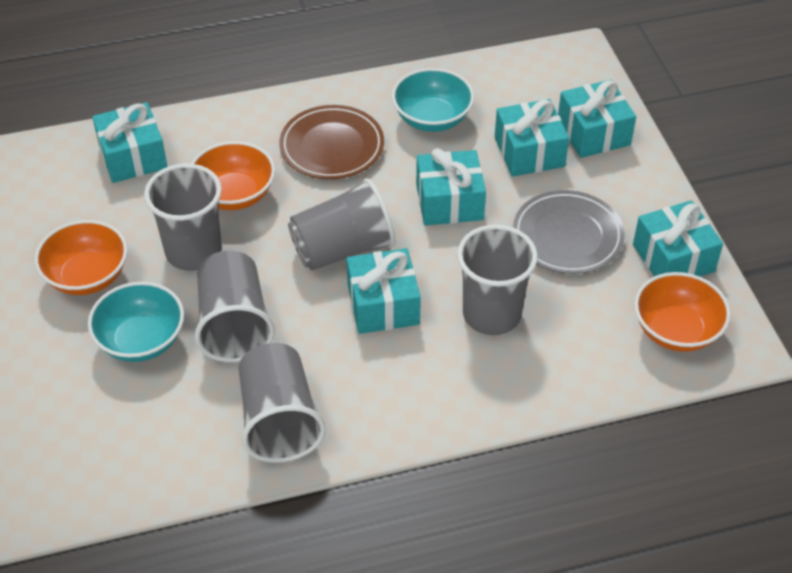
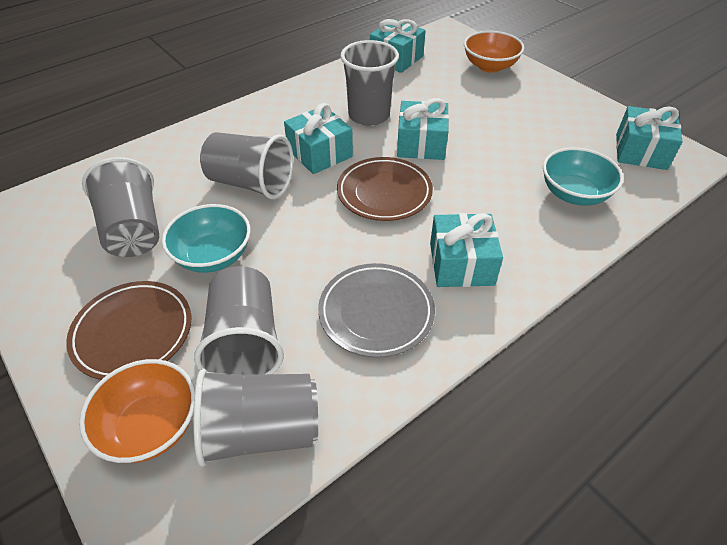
brown plate: 1 -> 2
orange bowl: 3 -> 2
turquoise gift: 6 -> 5

